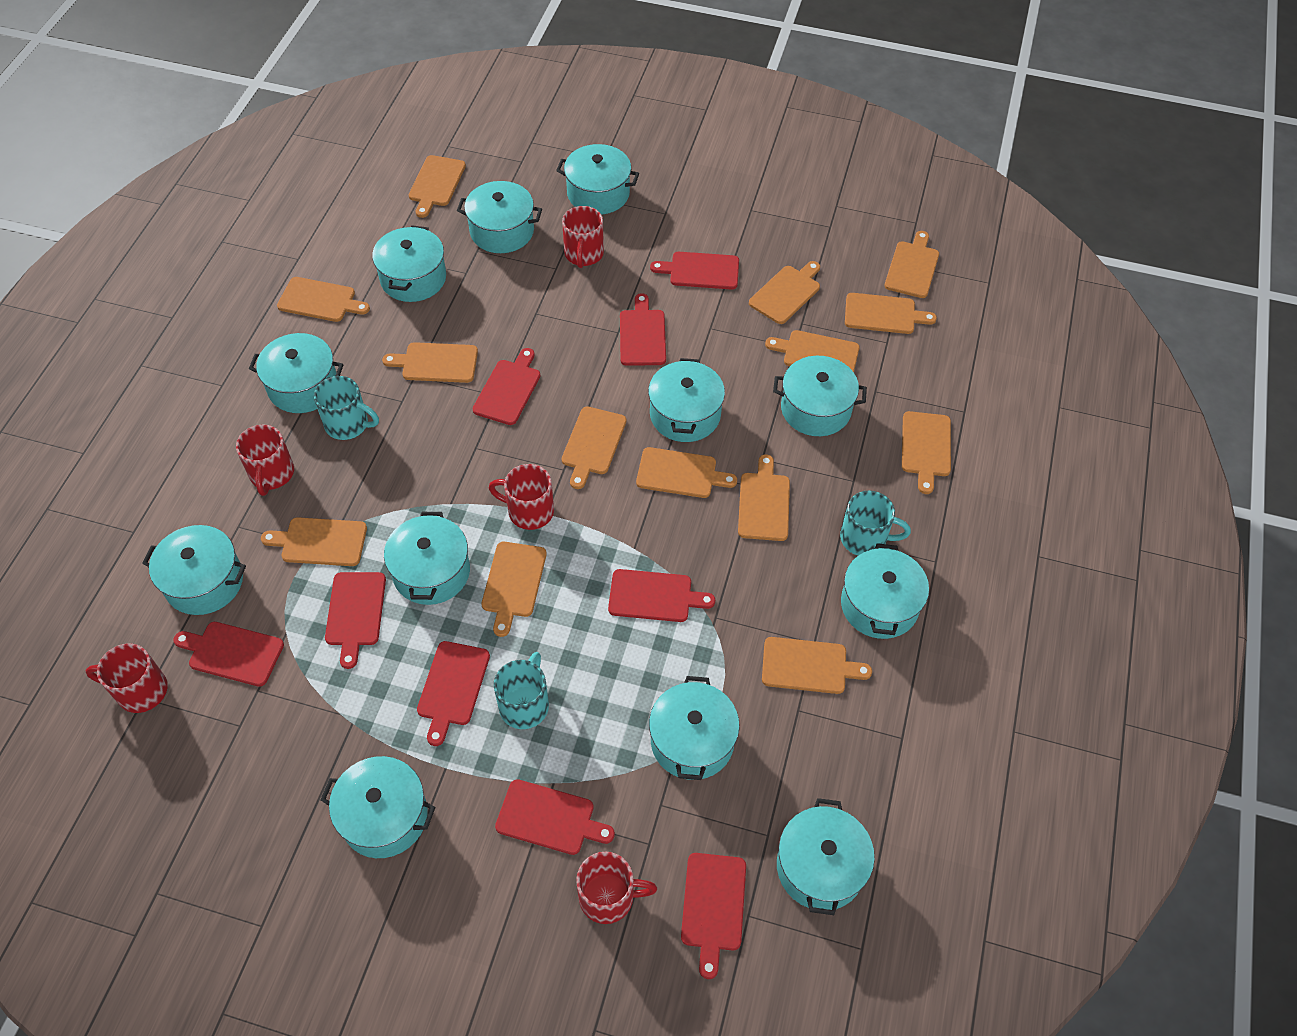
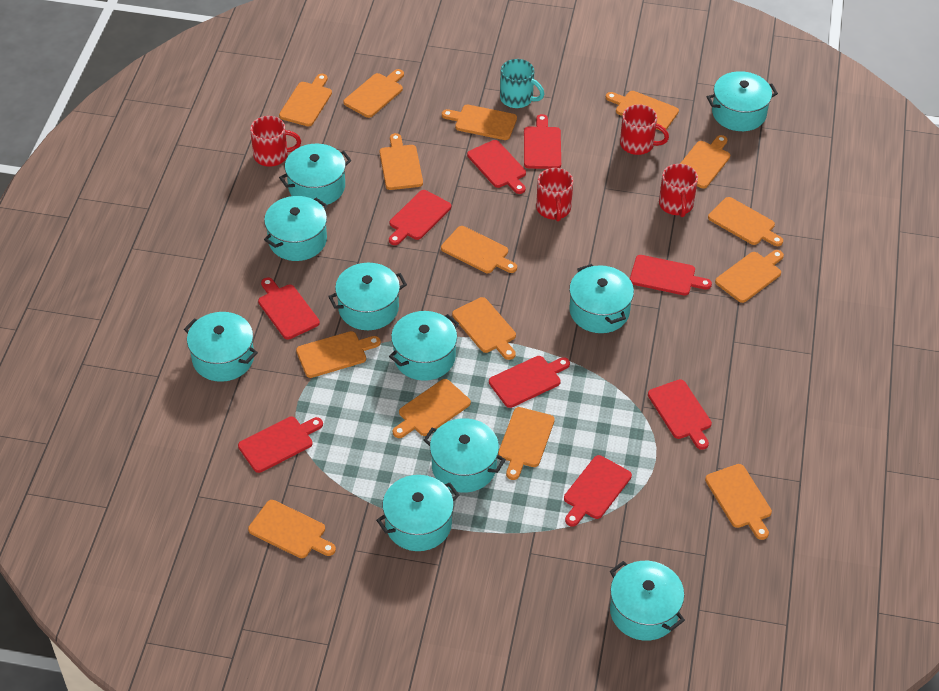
orange cutting board: 14 -> 15
red mug: 5 -> 4
turquoise mug: 3 -> 1
turquoise pot: 12 -> 10

